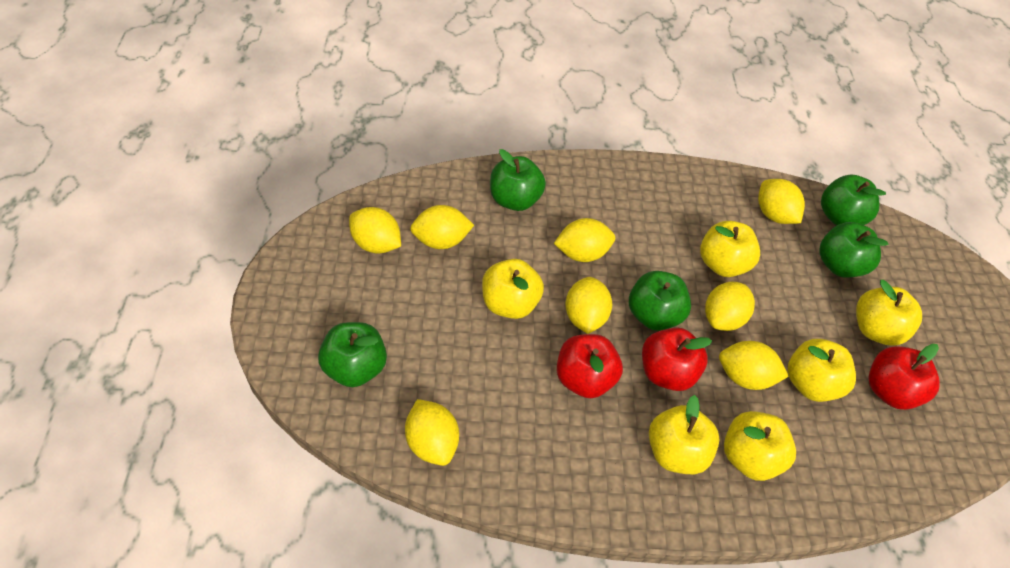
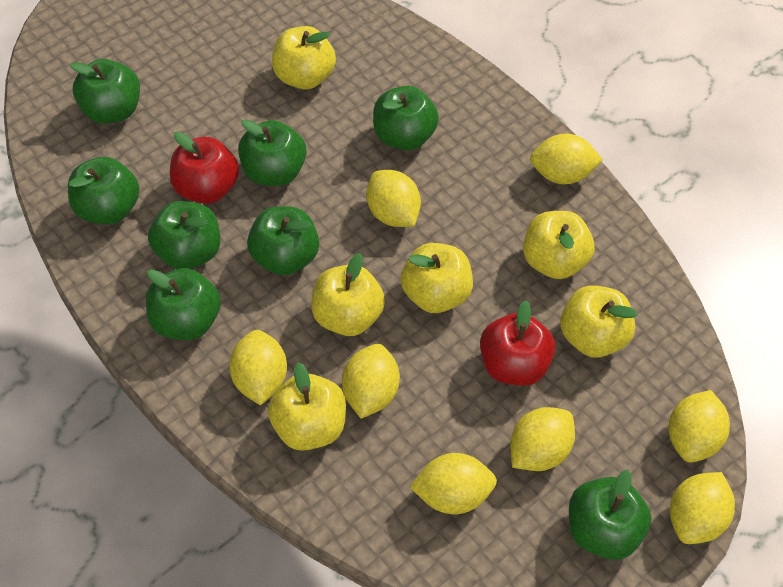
green apple: 5 -> 8
red apple: 3 -> 2

